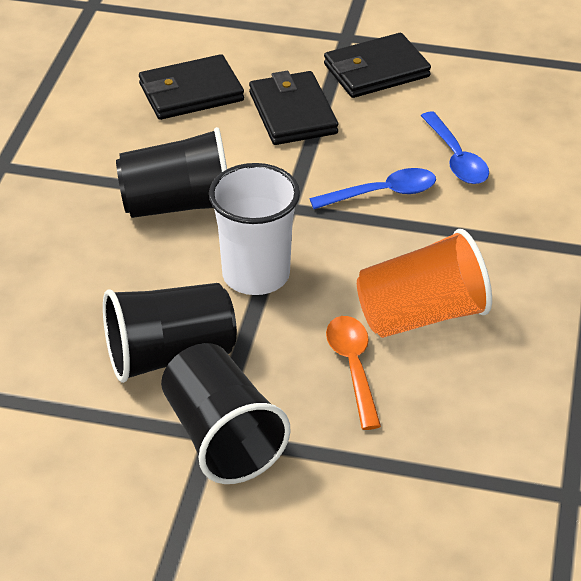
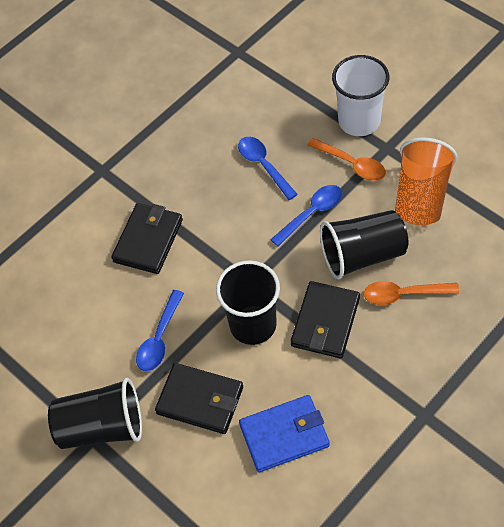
blue spoon: 2 -> 3
blue wallet: 0 -> 1
orange spoon: 1 -> 2

